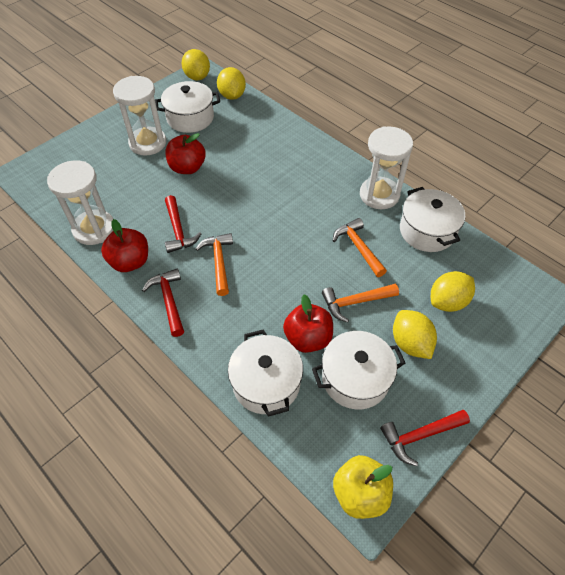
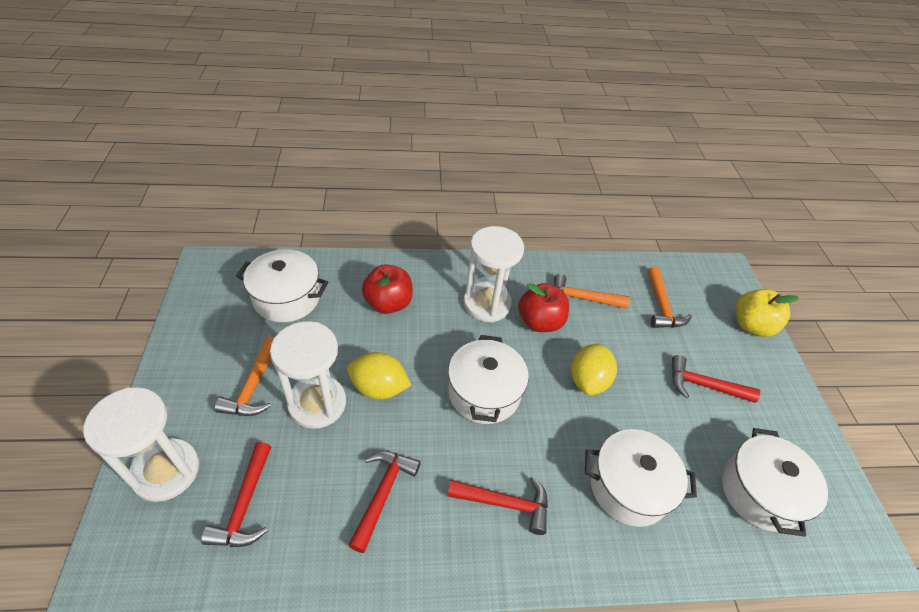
red apple: 3 -> 2
red hammer: 3 -> 4
yellow lemon: 4 -> 2

